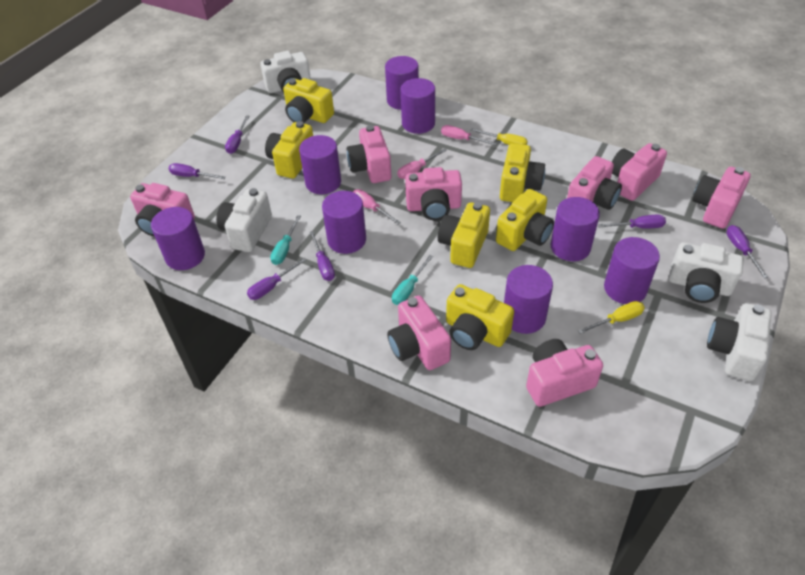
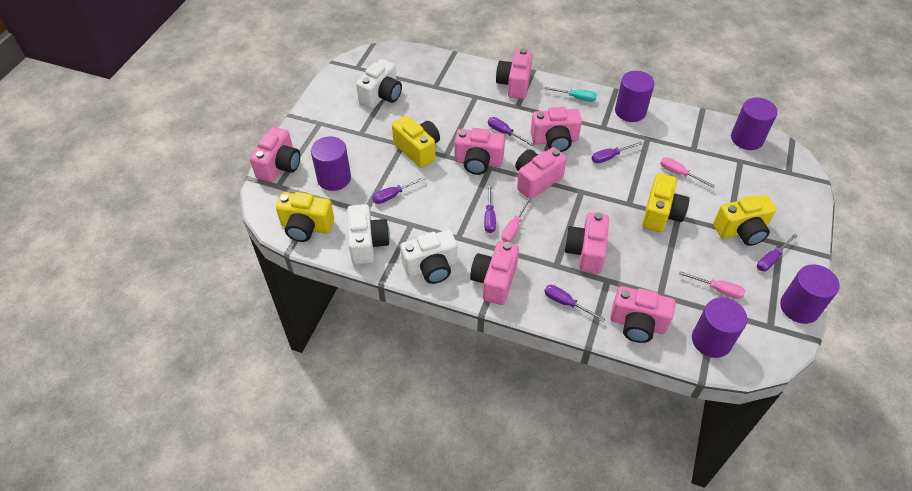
purple cylinder: 8 -> 5
turquoise screwdriver: 2 -> 1
white camera: 4 -> 3
yellow camera: 6 -> 4
yellow screwdriver: 2 -> 0

